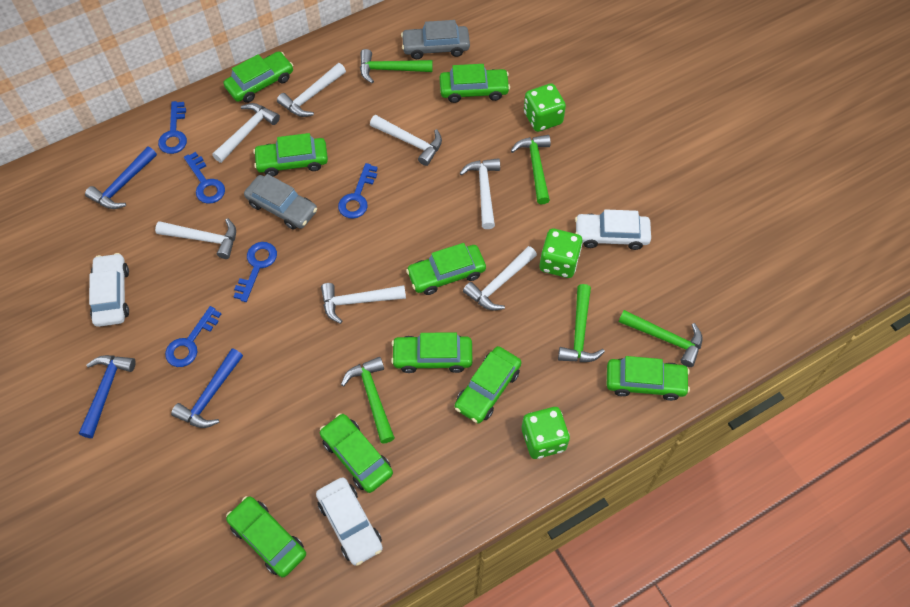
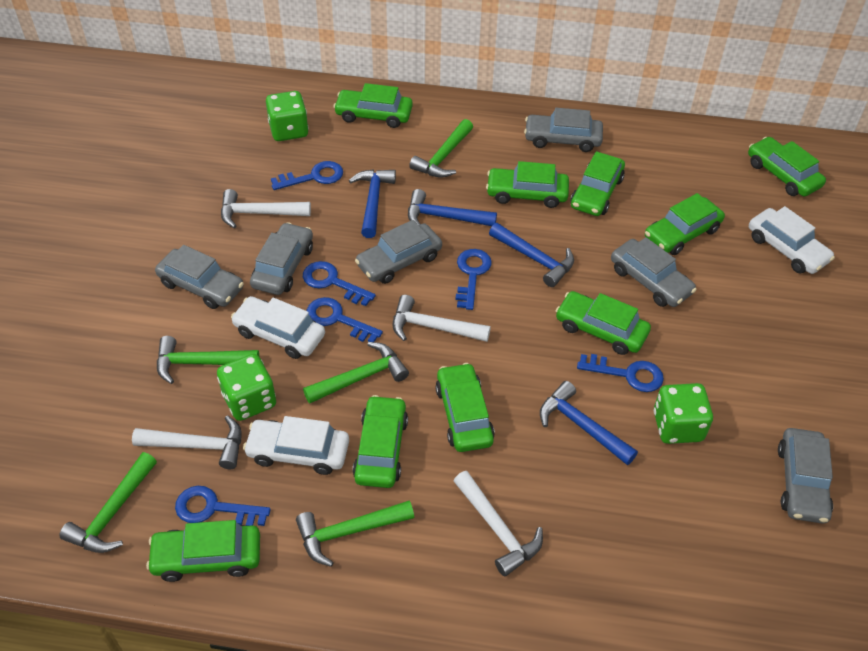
blue hammer: 3 -> 4
blue key: 5 -> 6
grey car: 2 -> 6
white hammer: 7 -> 4

